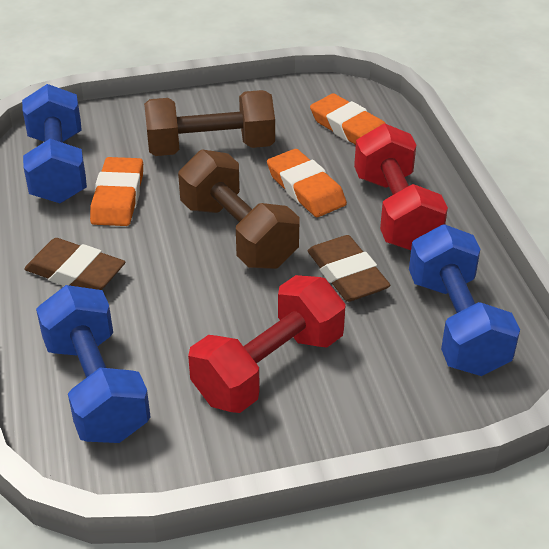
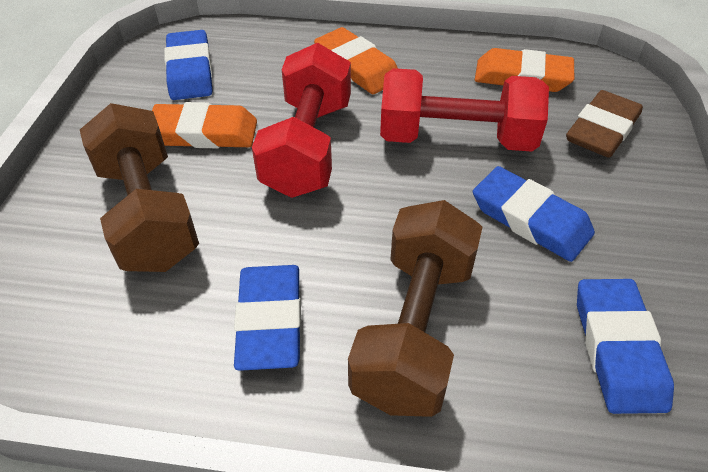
blue dumbbell: 3 -> 0
blue eraser: 0 -> 4
brown eraser: 2 -> 1

